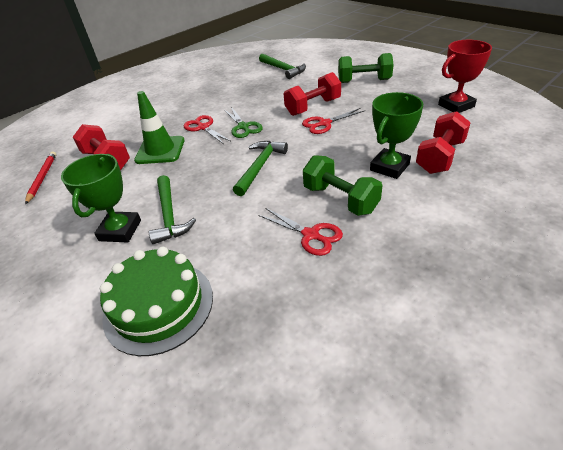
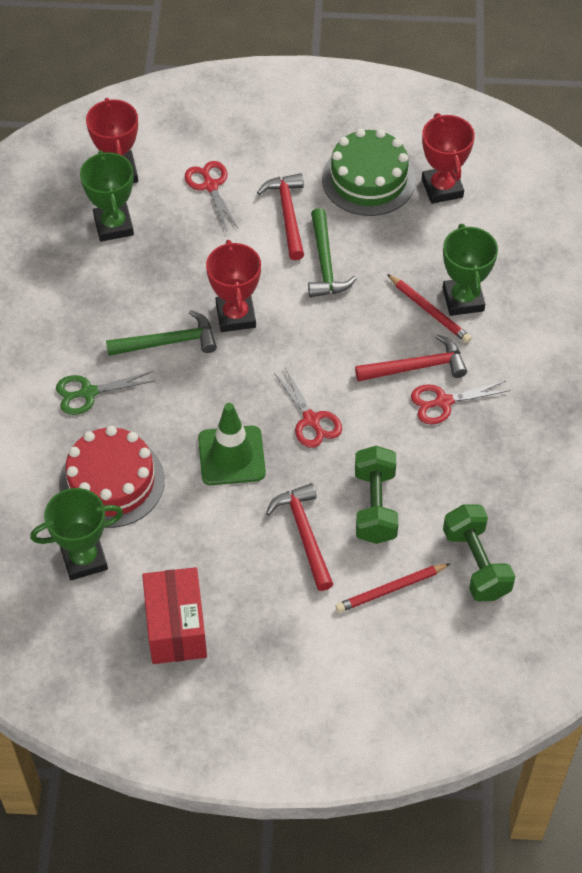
green hammer: 3 -> 2
green trophy: 2 -> 3
red box: 0 -> 1
red cake: 0 -> 1
red dumbbell: 3 -> 0
red hammer: 0 -> 3
red pencil: 1 -> 2
red trophy: 1 -> 3

